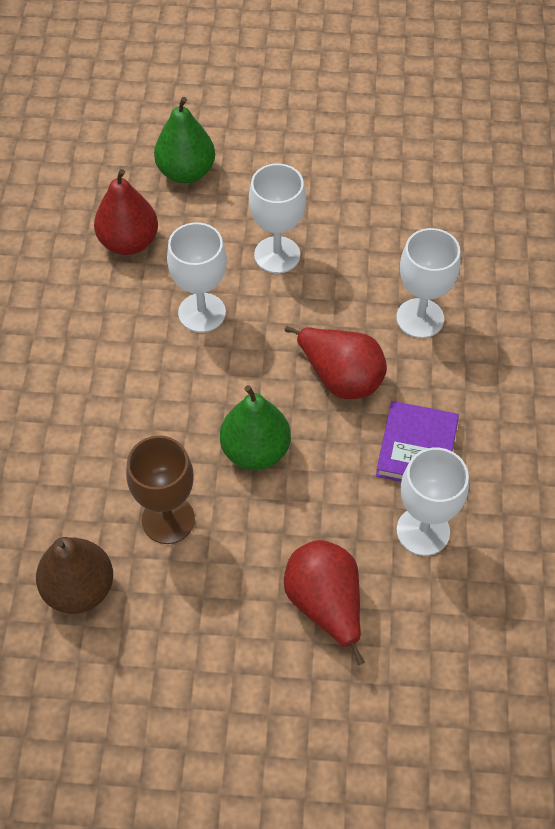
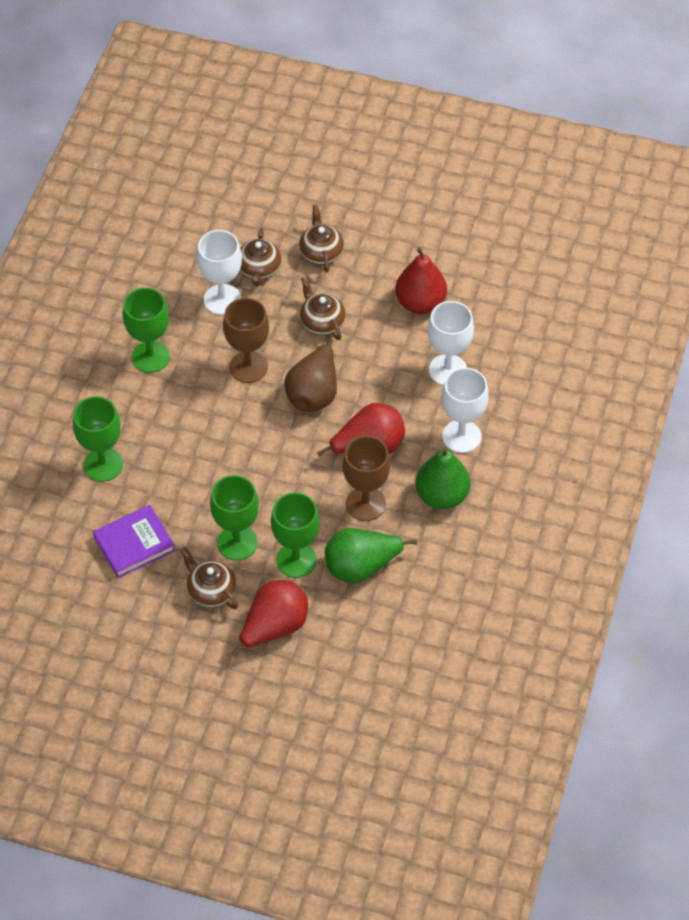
brown goblet: 1 -> 2
brown teapot: 0 -> 4
green goblet: 0 -> 4
white goblet: 4 -> 3

